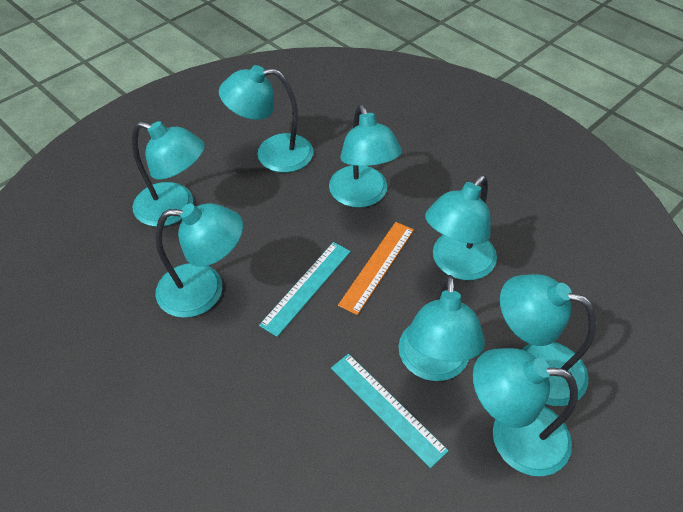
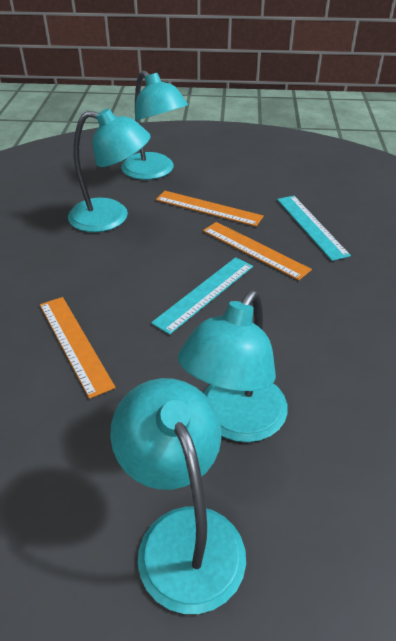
orange ruler: 1 -> 3
turquoise lamp: 8 -> 4

